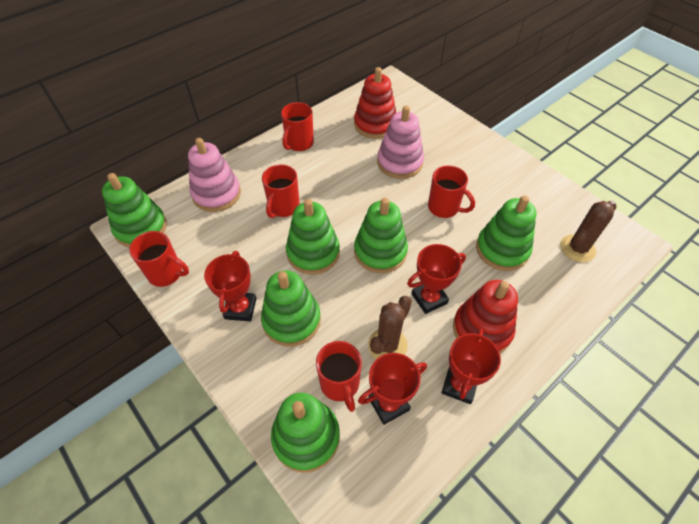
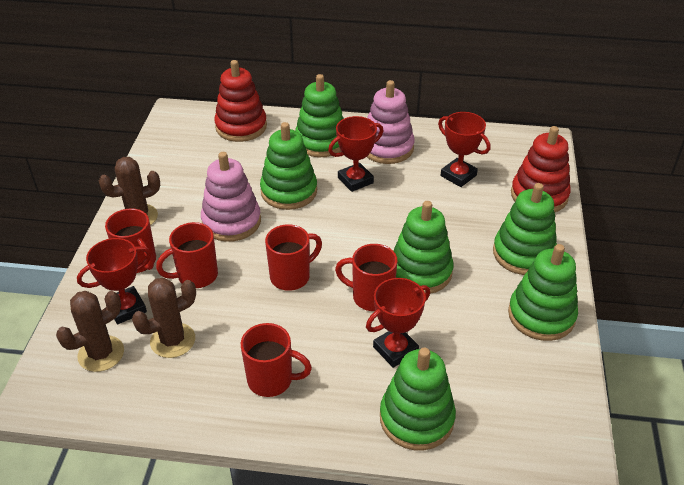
brown cactus: 2 -> 3

